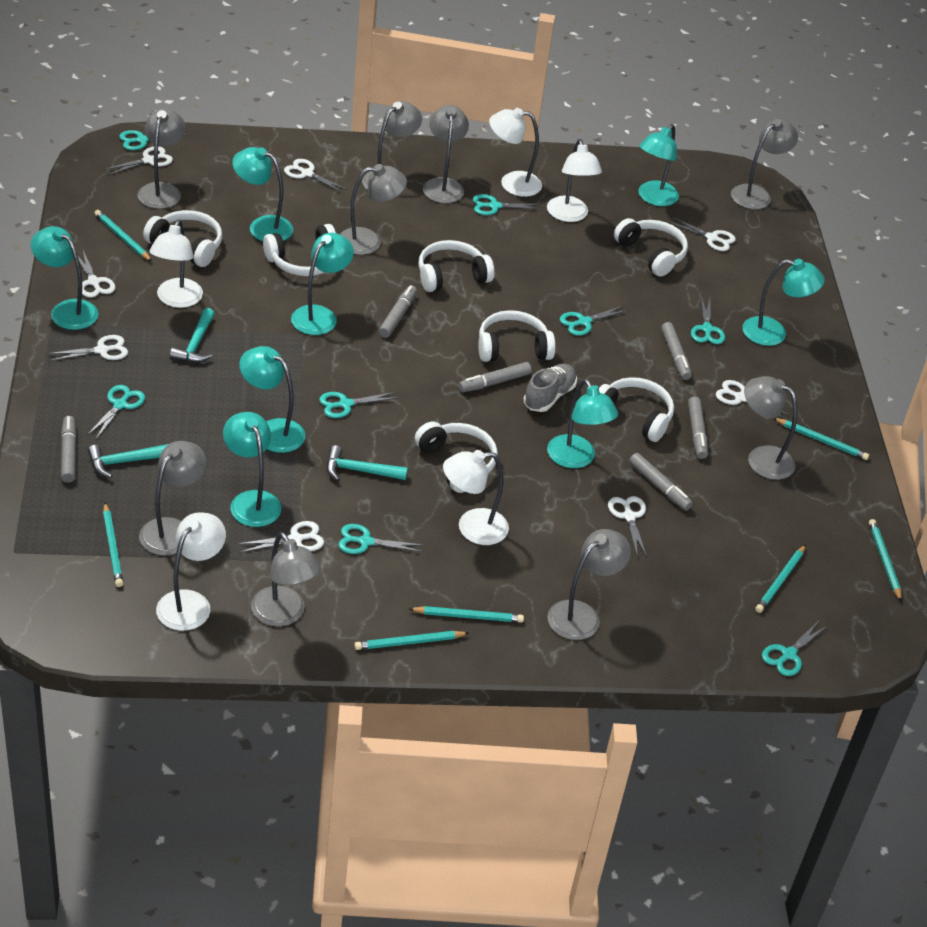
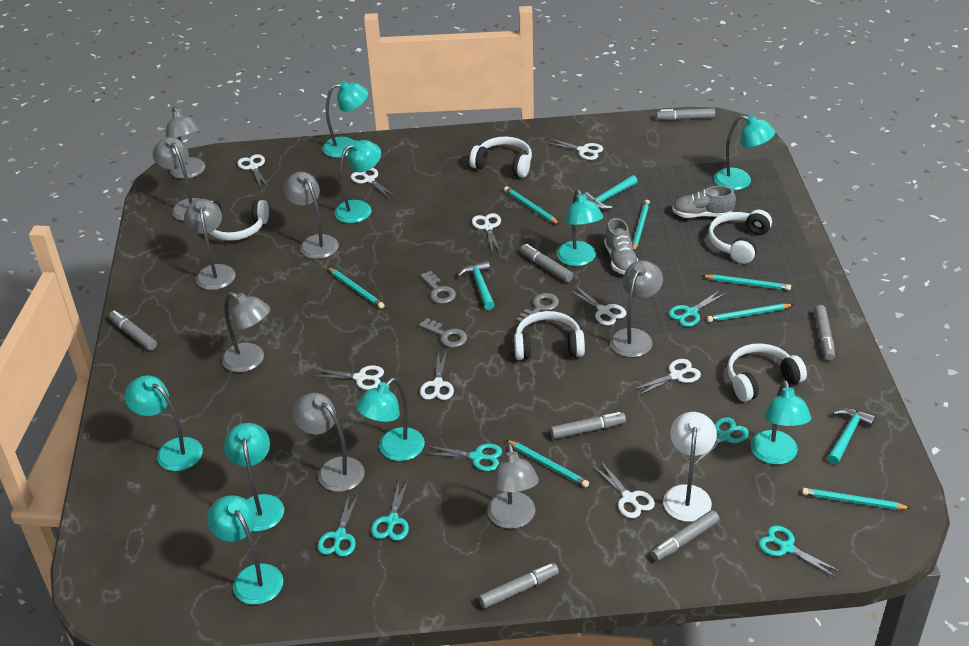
grey key: 0 -> 3
grey lamp: 9 -> 8
grey marker: 6 -> 7
grey shoe: 1 -> 2
turquoise lamp: 8 -> 9
turquoise scissors: 8 -> 6
white headphones: 7 -> 5
white lamp: 5 -> 1
white scissors: 8 -> 9

